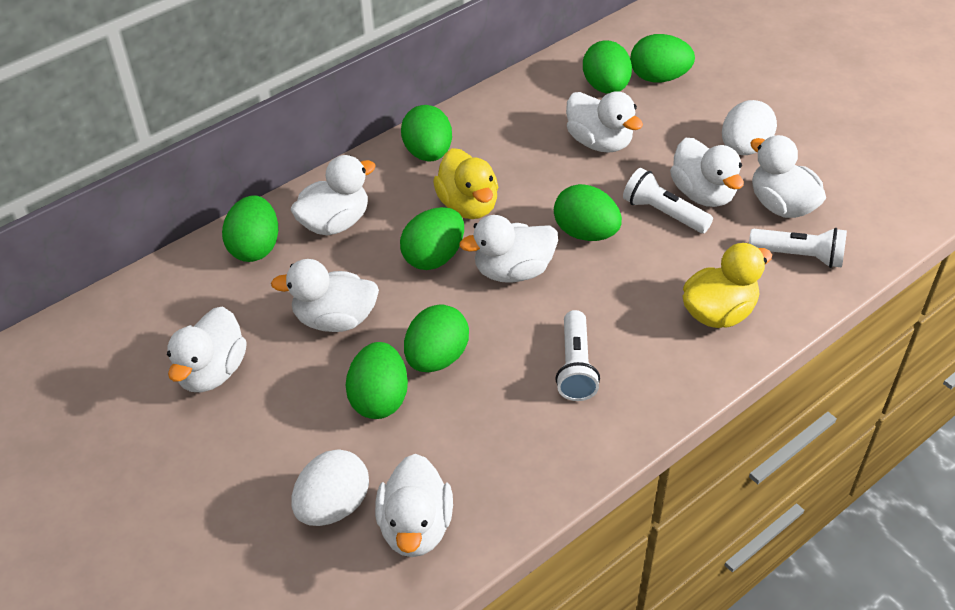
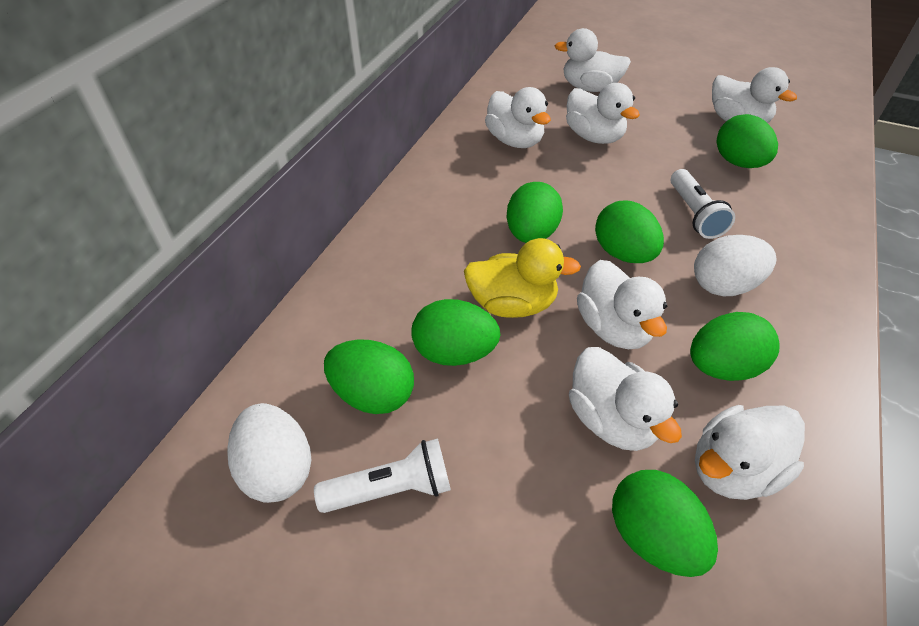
green egg: 8 -> 7
white duck: 8 -> 7
white flashlight: 3 -> 2
yellow duck: 2 -> 1

